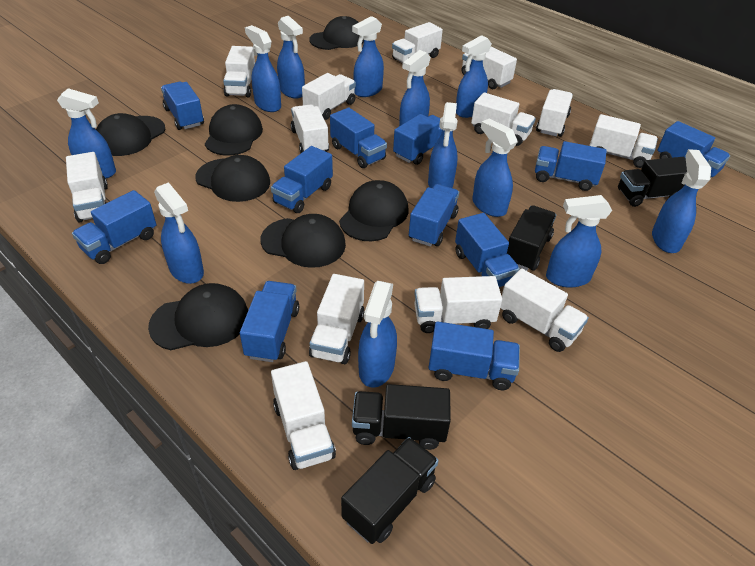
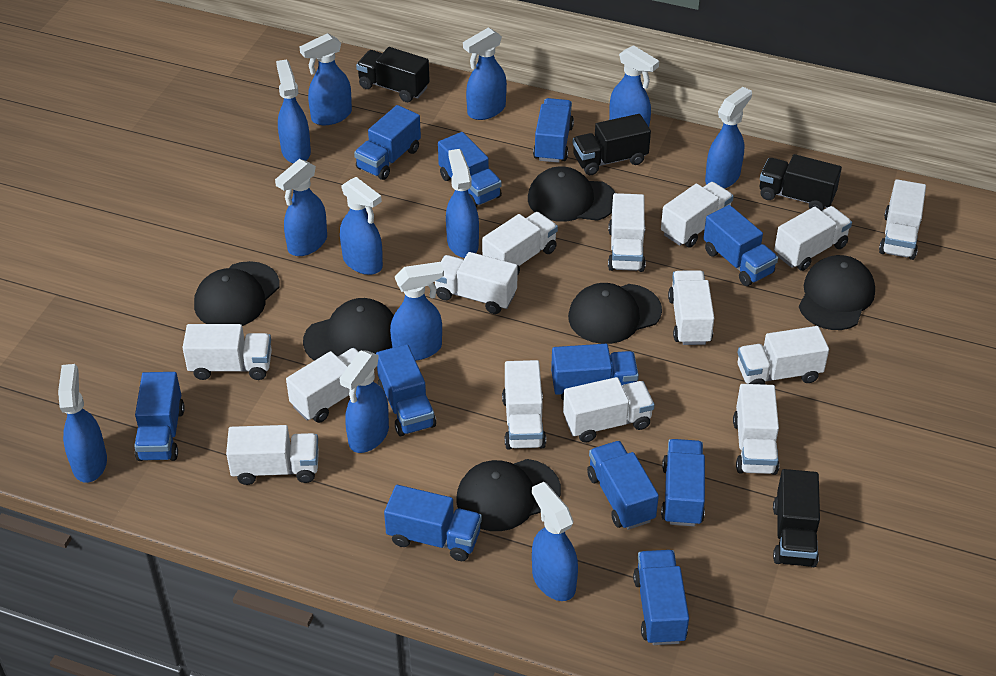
black cap: 7 -> 6
white truck: 13 -> 14

